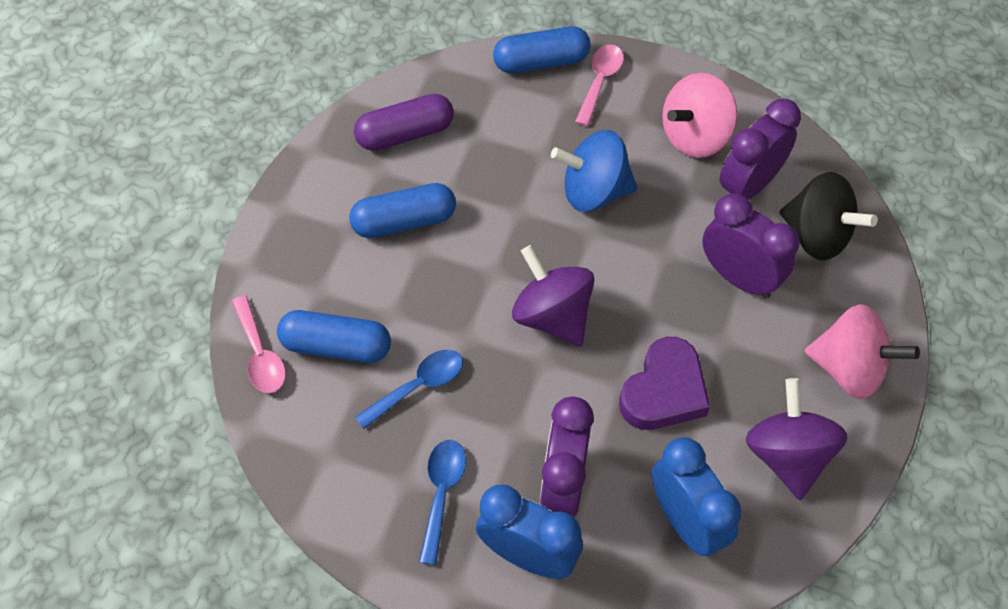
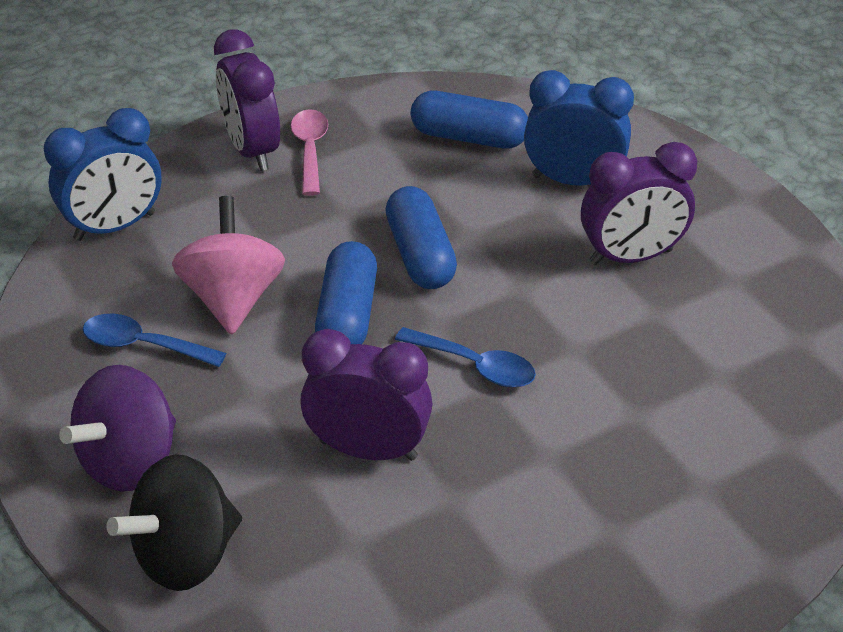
blue spinning top: 1 -> 0
pink spinning top: 2 -> 1
pink spoon: 2 -> 1
purple capsule: 1 -> 0
purple heart: 1 -> 0
purple spinning top: 2 -> 1

